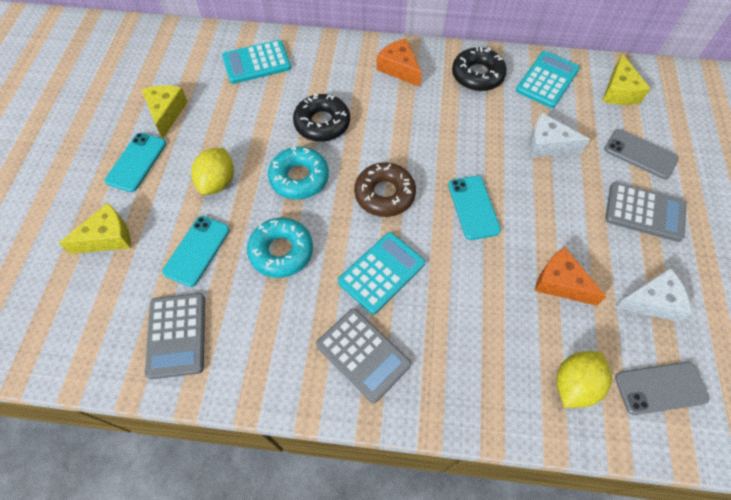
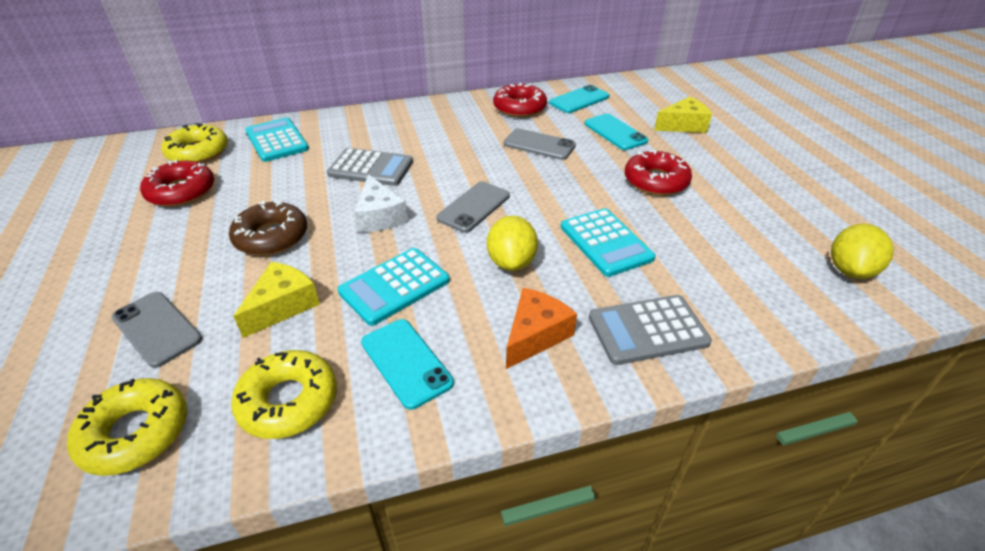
black donut: 2 -> 0
grey calculator: 3 -> 2
grey phone: 2 -> 3
orange cheese: 2 -> 1
red donut: 0 -> 3
turquoise donut: 2 -> 0
white cheese: 2 -> 1
yellow cheese: 3 -> 2
yellow donut: 0 -> 3

